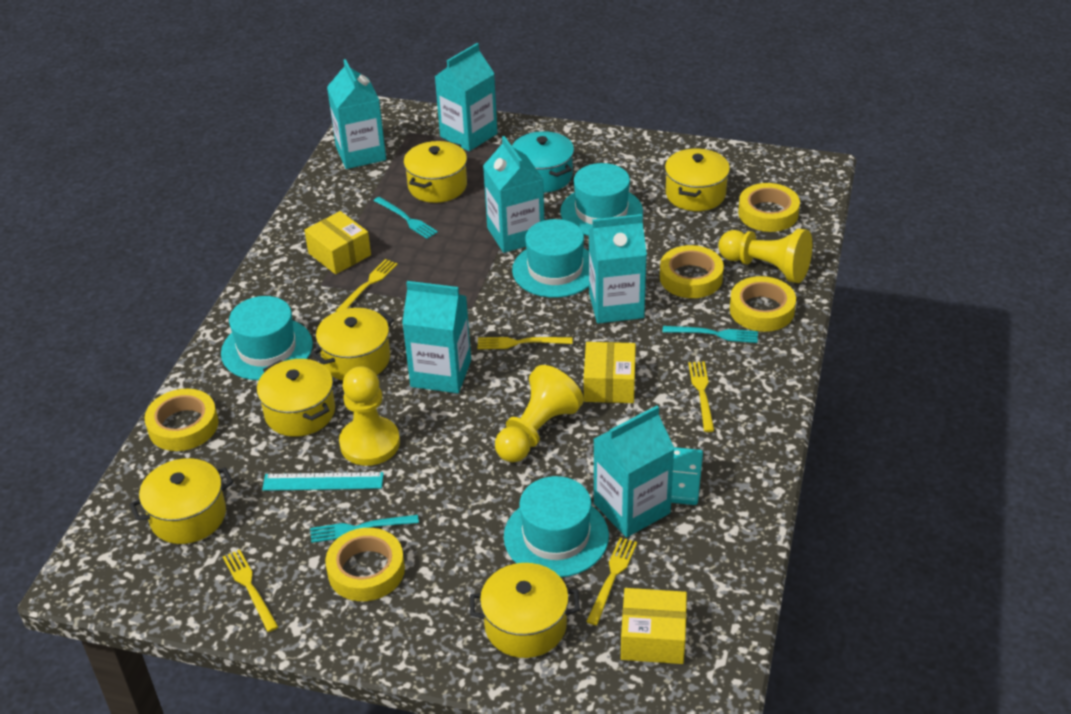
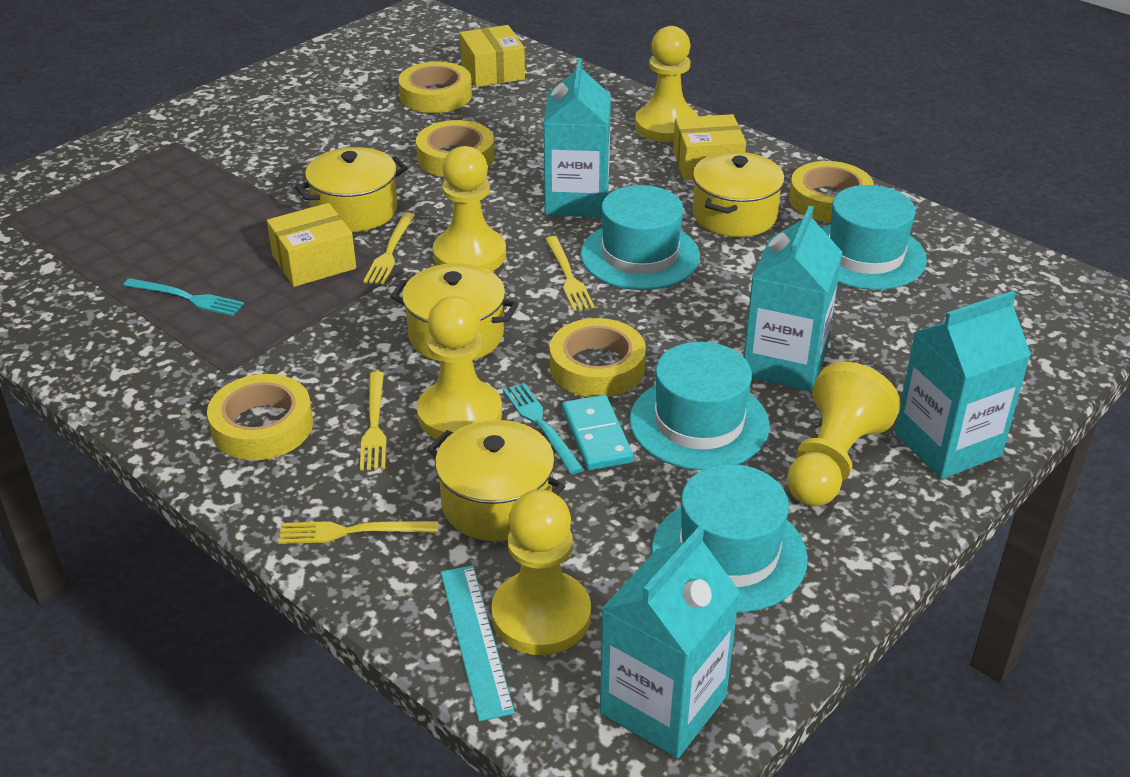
turquoise carton: 6 -> 4
turquoise fork: 3 -> 2
turquoise pot: 1 -> 0
yellow fork: 5 -> 4
yellow pawn: 3 -> 5
yellow pot: 6 -> 4

